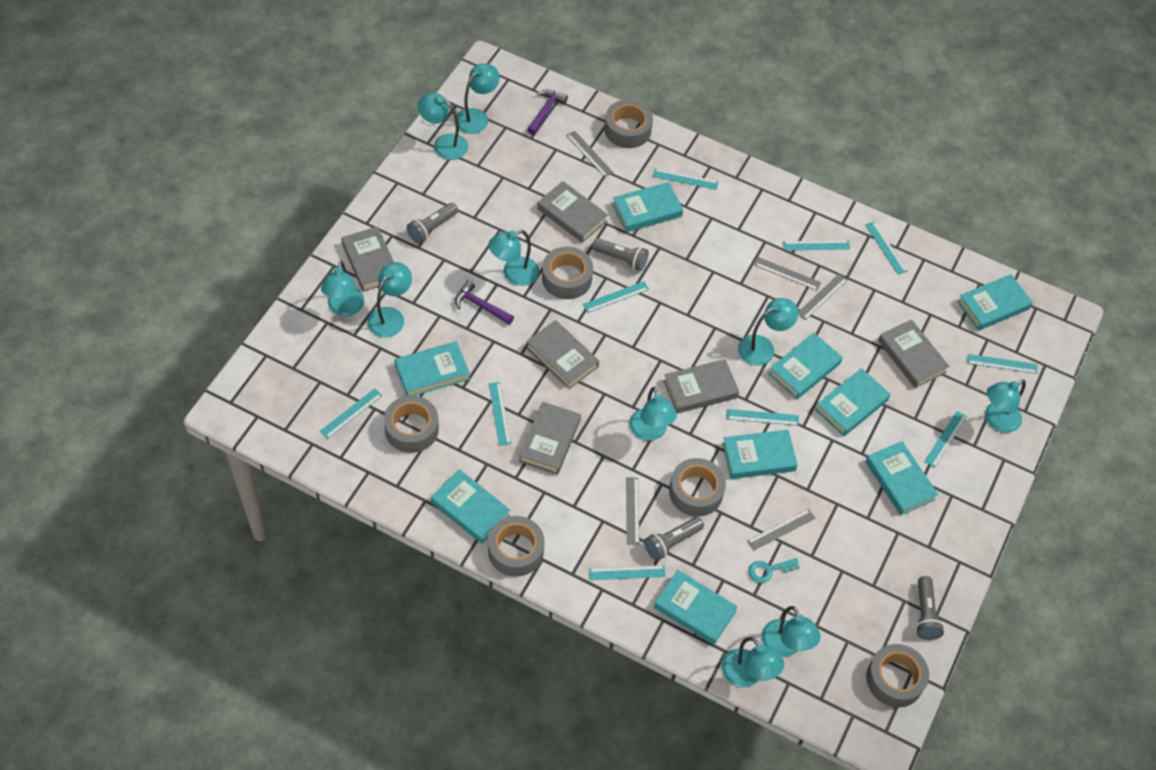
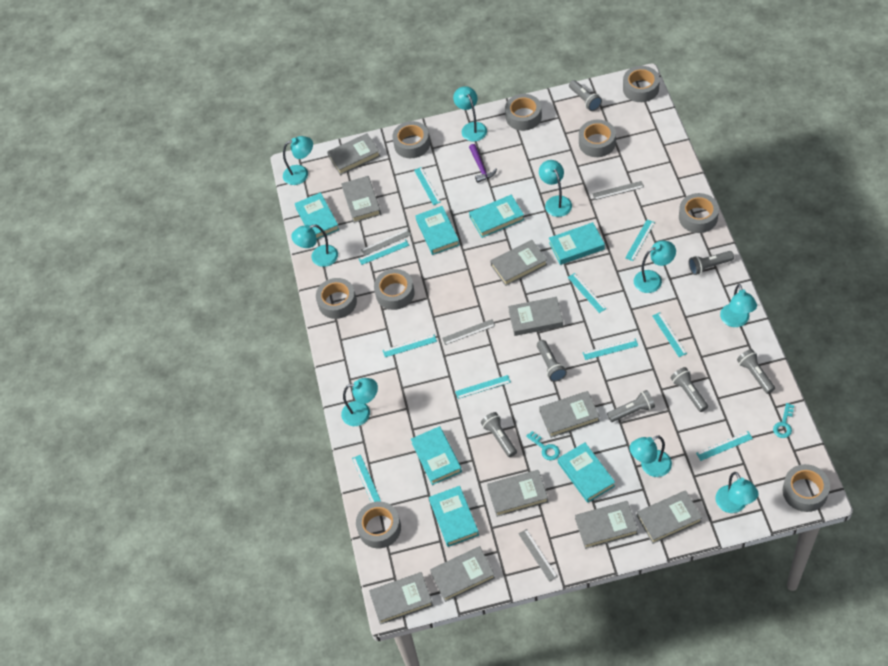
grey book: 6 -> 10
grey flashlight: 4 -> 7
grey ruler: 5 -> 4
grey tape: 6 -> 9
purple hammer: 2 -> 1
turquoise book: 9 -> 7
turquoise key: 1 -> 2
turquoise lamp: 10 -> 9

